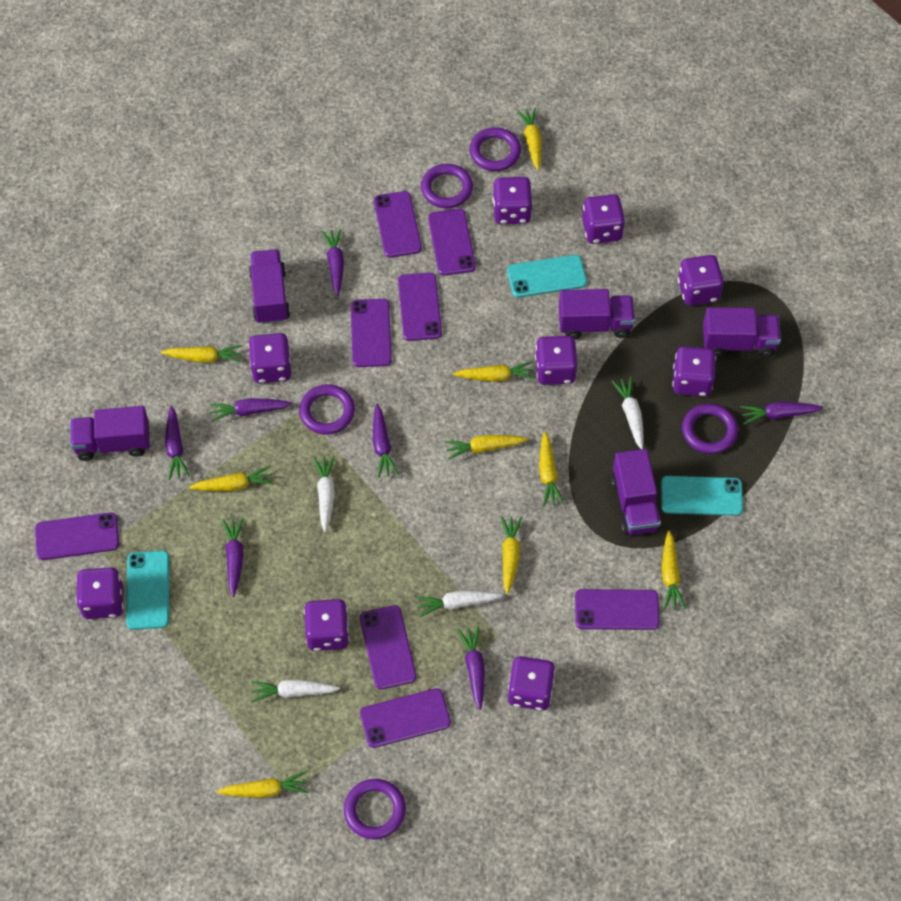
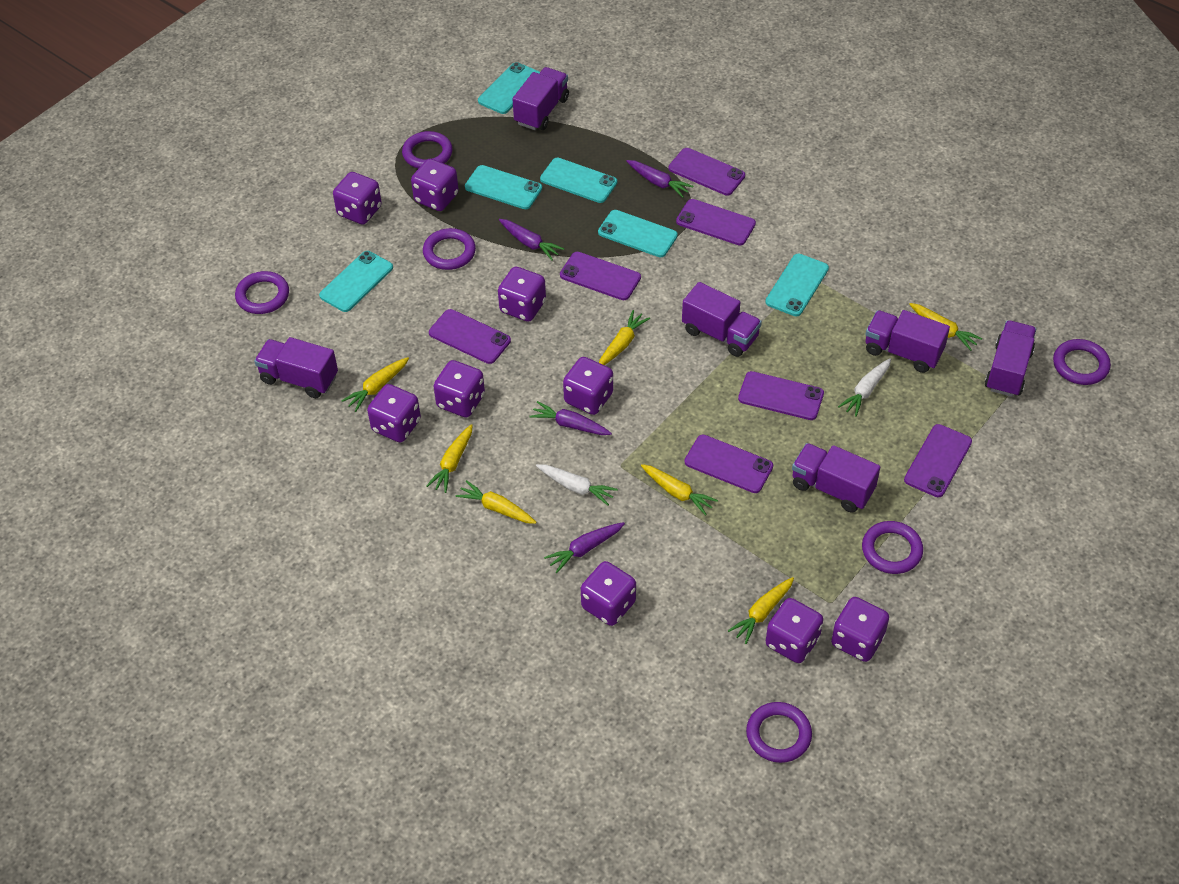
purple carrot: 7 -> 4
purple phone: 8 -> 7
purple ring: 5 -> 6
purple truck: 5 -> 6
turquoise phone: 3 -> 6
white carrot: 4 -> 2
yellow carrot: 9 -> 7

